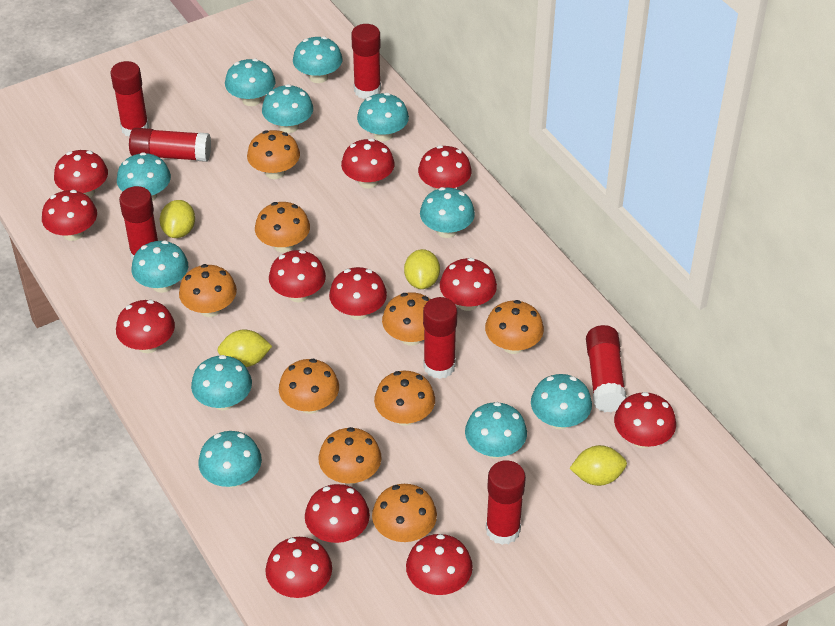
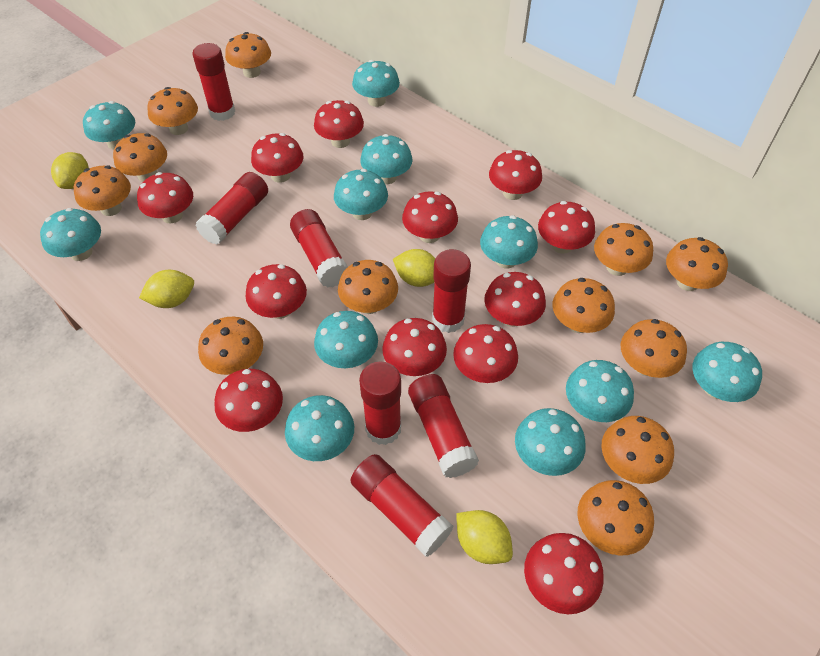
orange mushroom: 9 -> 12

